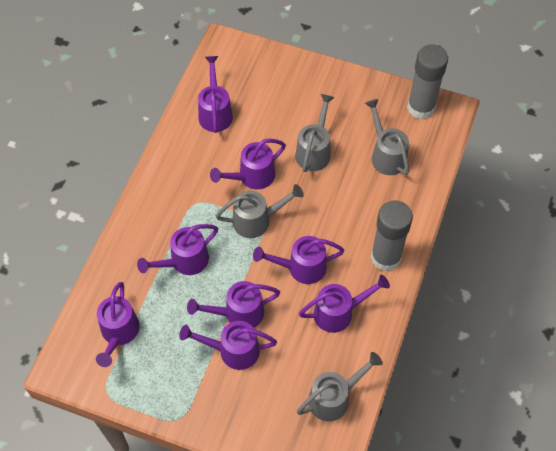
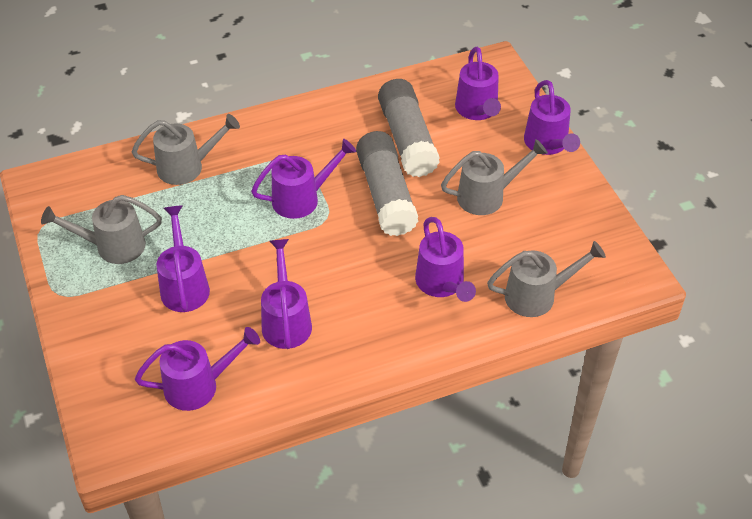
purple watering can: 8 -> 7

